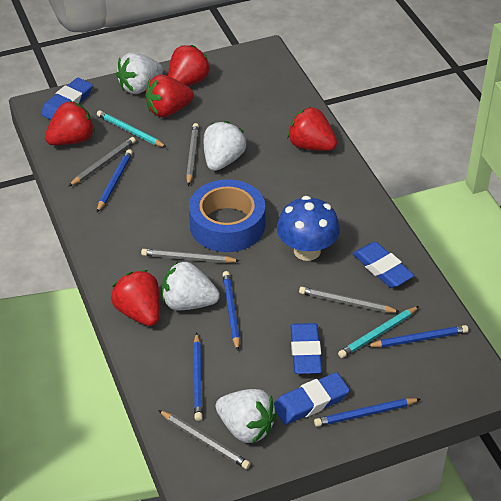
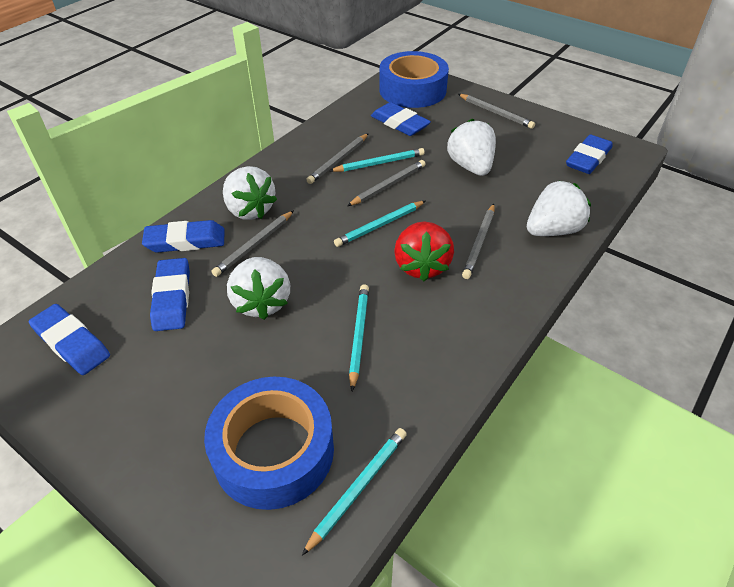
blue eraser: 4 -> 5
blue mushroom: 1 -> 0
blue pencil: 5 -> 0
blue tape: 1 -> 2
red strawberry: 5 -> 1
turquoise pencil: 2 -> 4

